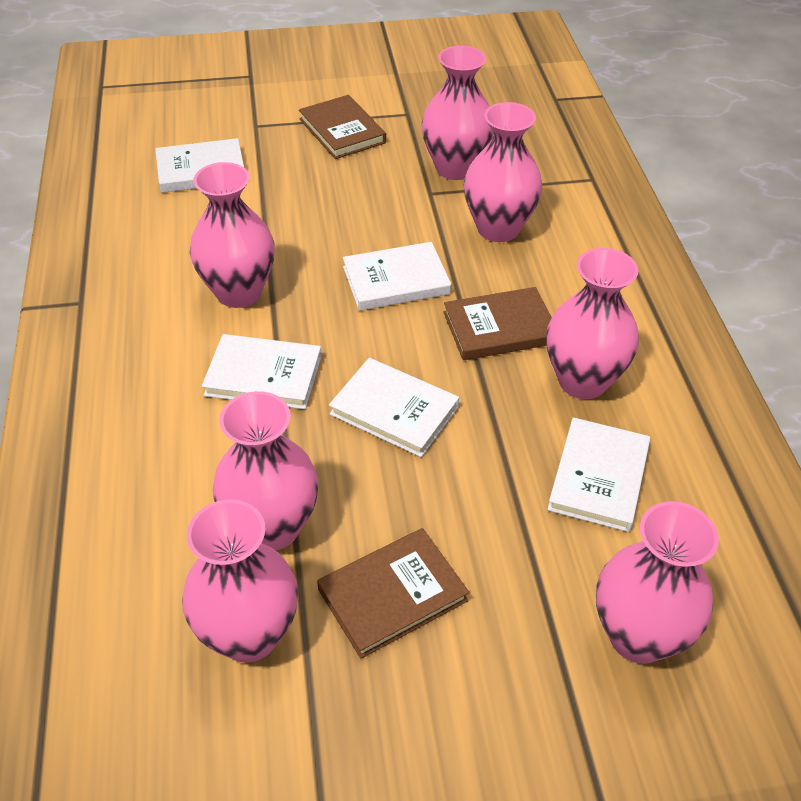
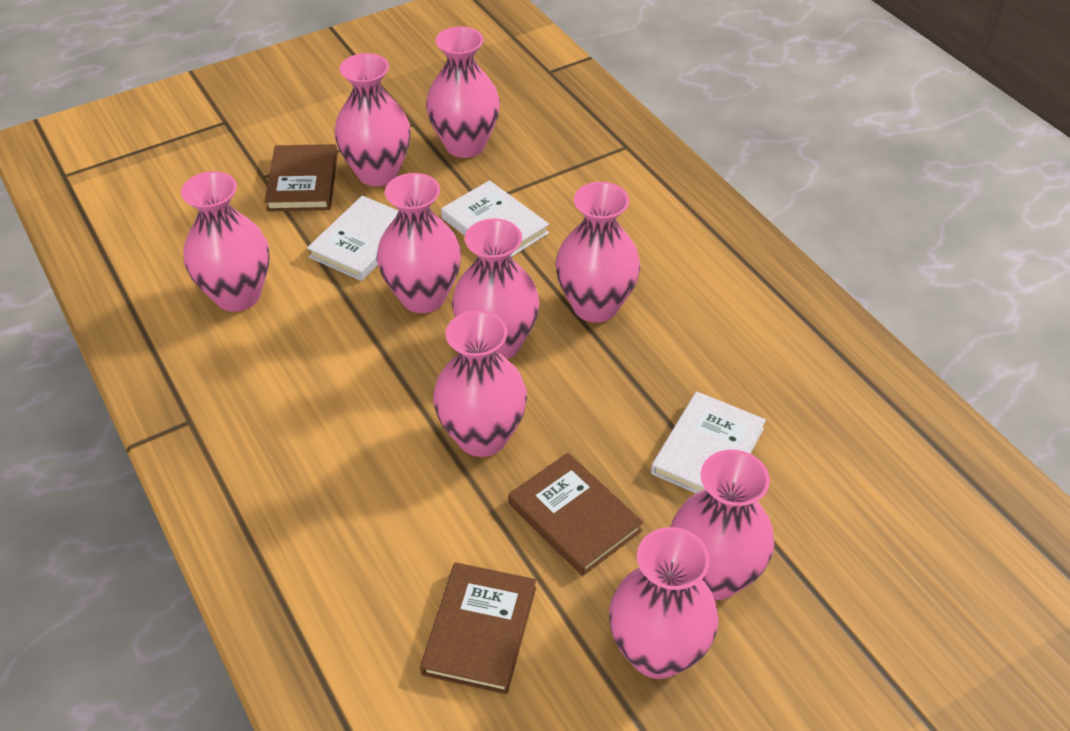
pink vase: 7 -> 9
white book: 5 -> 3

